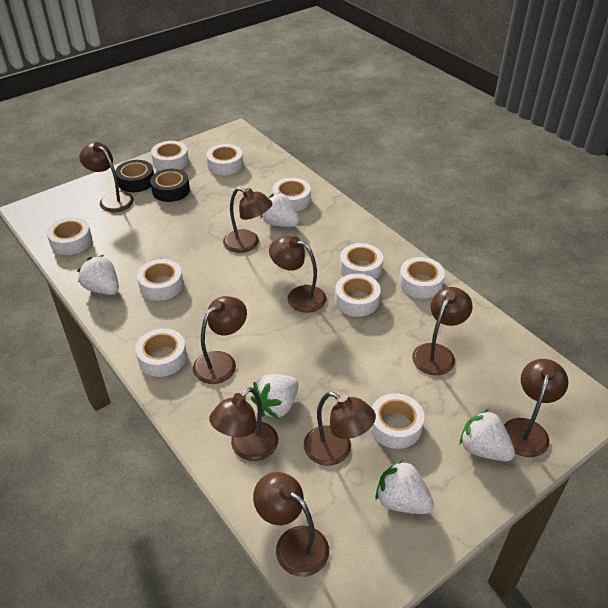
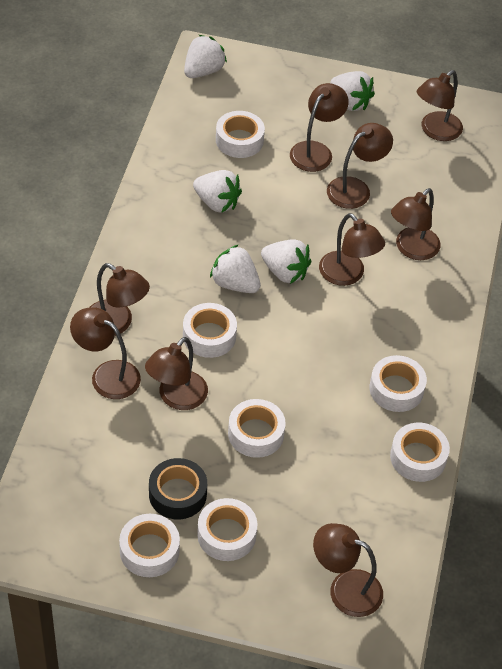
black tape: 2 -> 1
white tape: 10 -> 7

